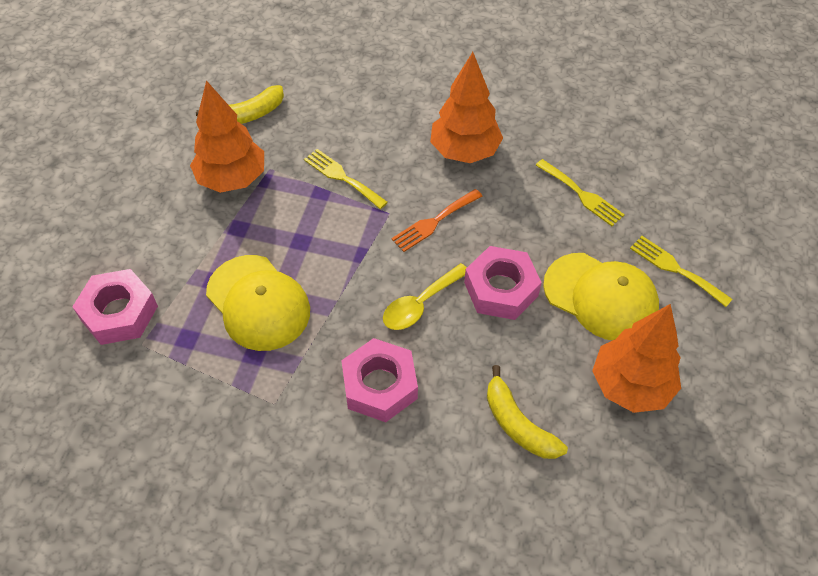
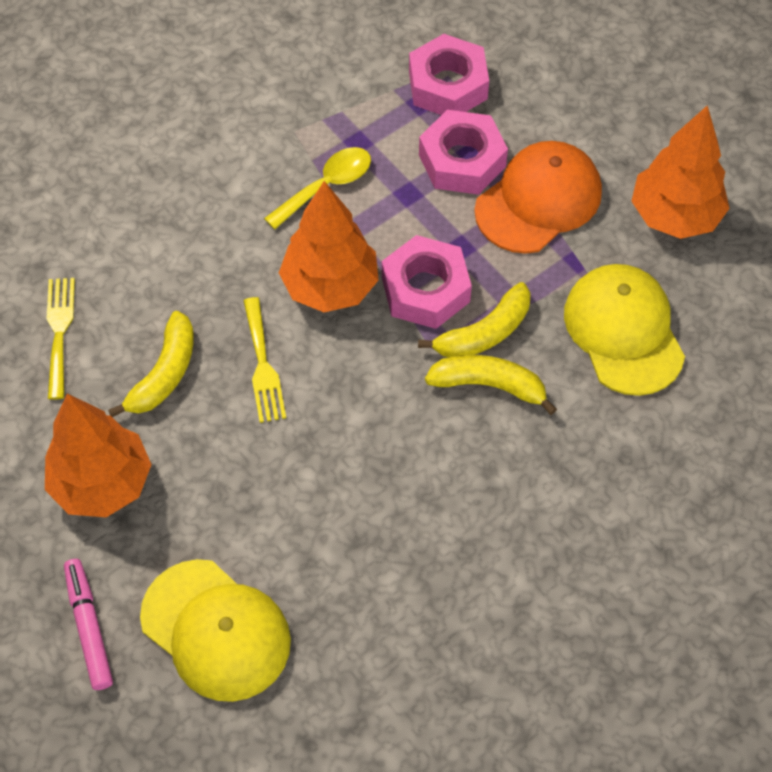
orange cap: 0 -> 1
orange fork: 1 -> 0
pink marker: 0 -> 1
yellow banana: 2 -> 3
yellow fork: 3 -> 2

